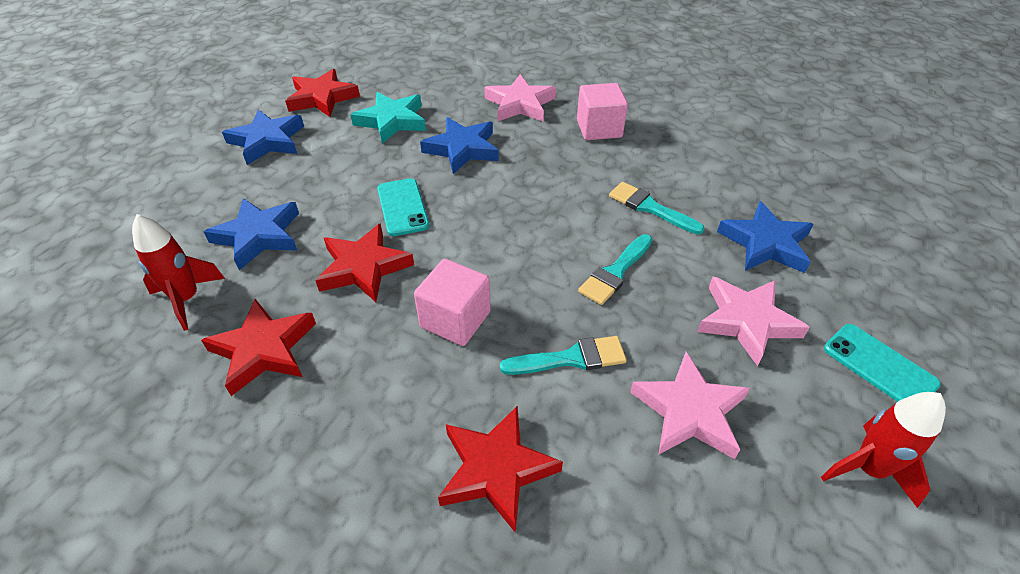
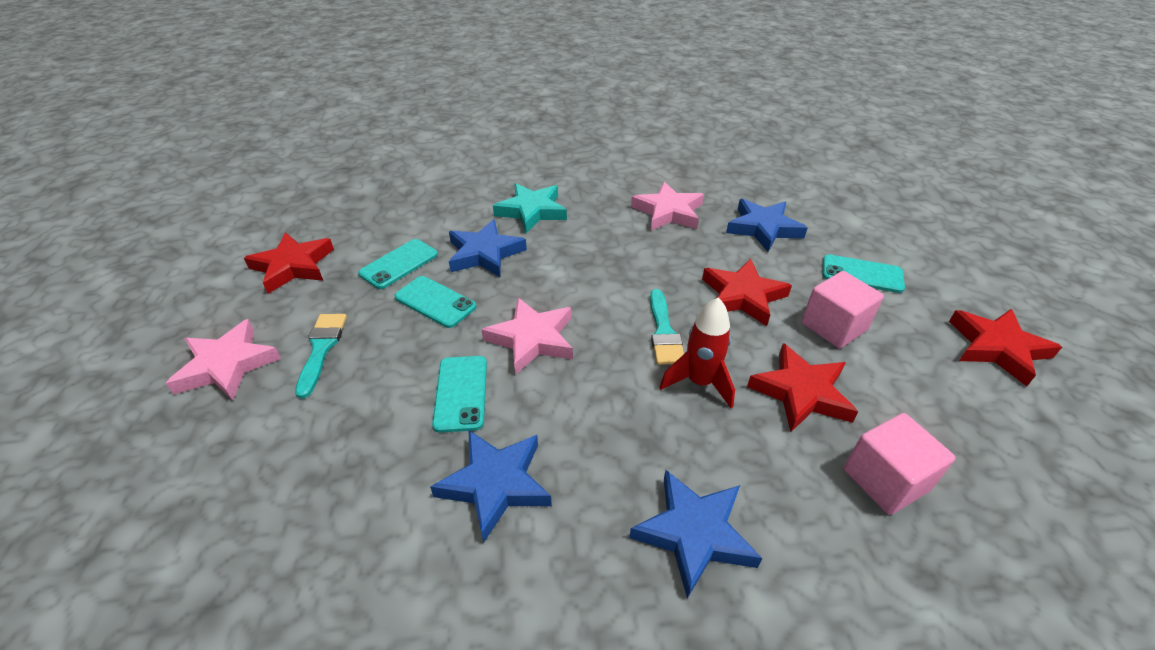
red rocket: 2 -> 1
turquoise brush: 3 -> 2
turquoise phone: 2 -> 4

